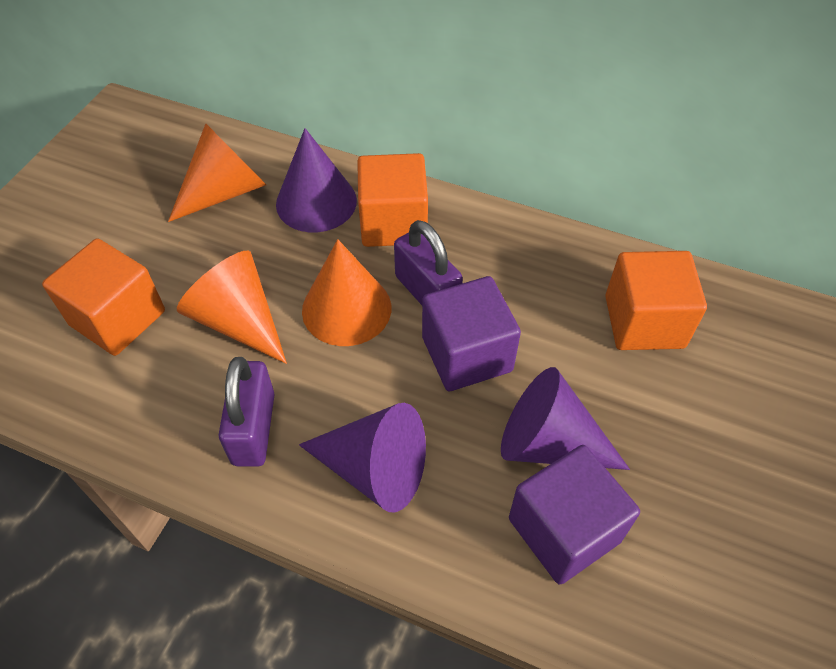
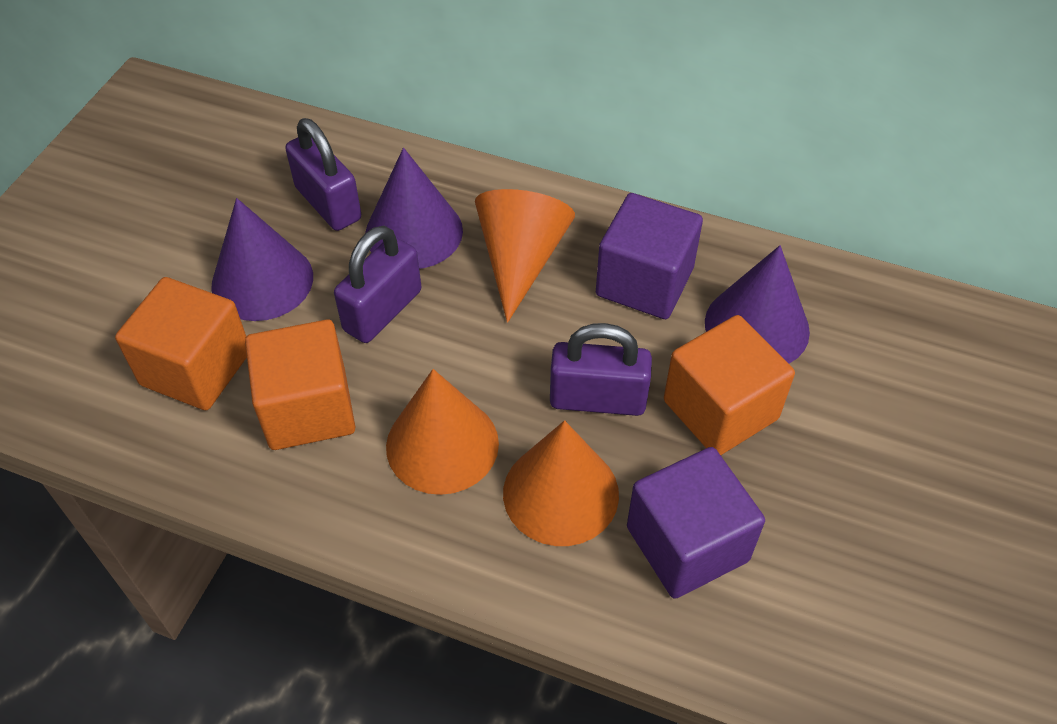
purple padlock: 2 -> 3

